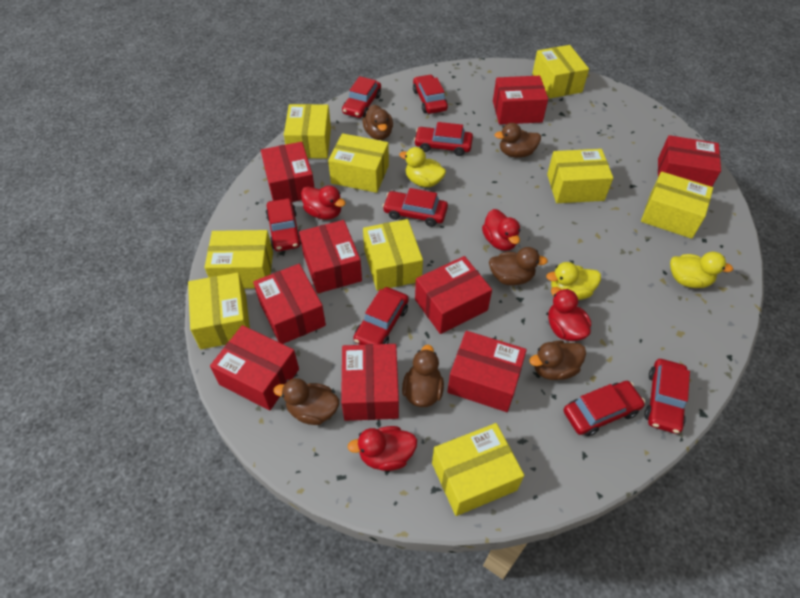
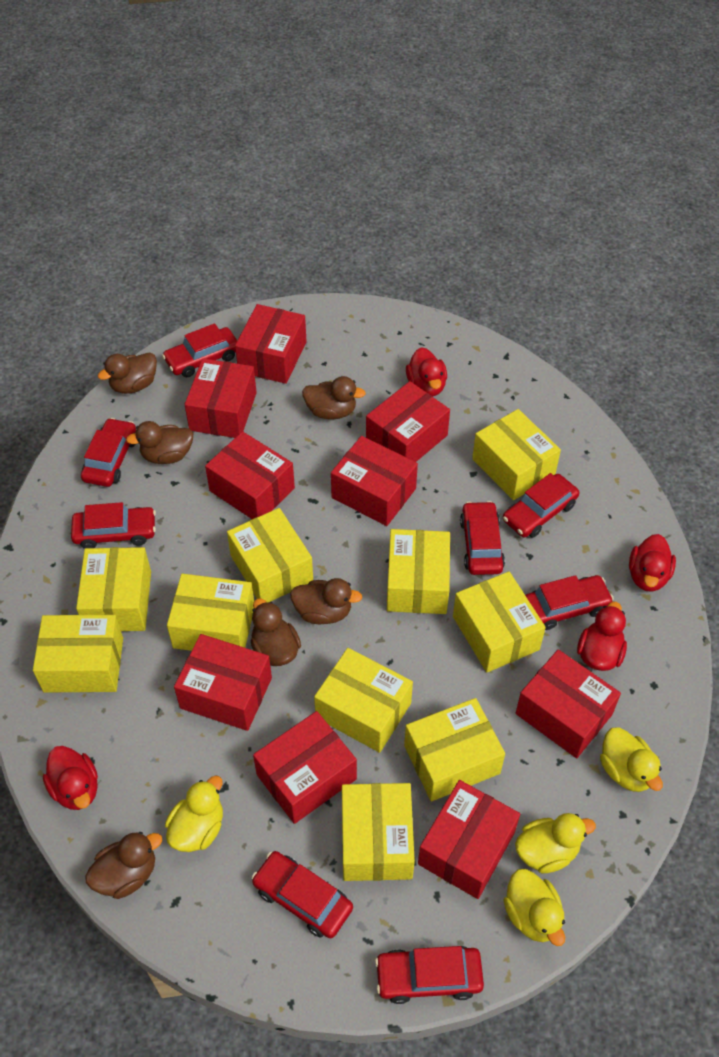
yellow box: 9 -> 10
yellow duck: 3 -> 4

